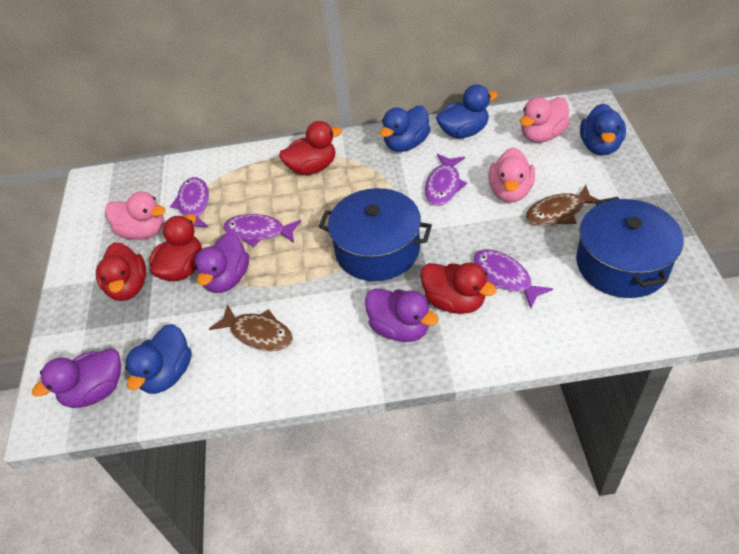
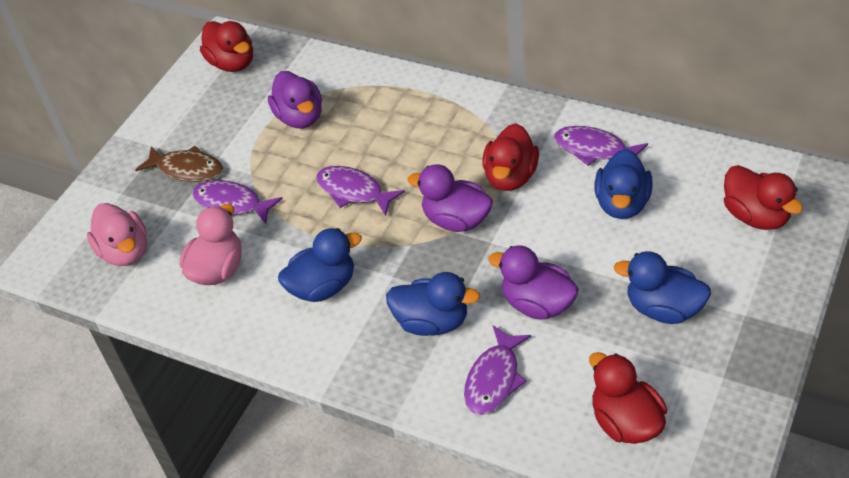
blue pot: 2 -> 0
brown fish: 2 -> 1
pink duck: 3 -> 2

